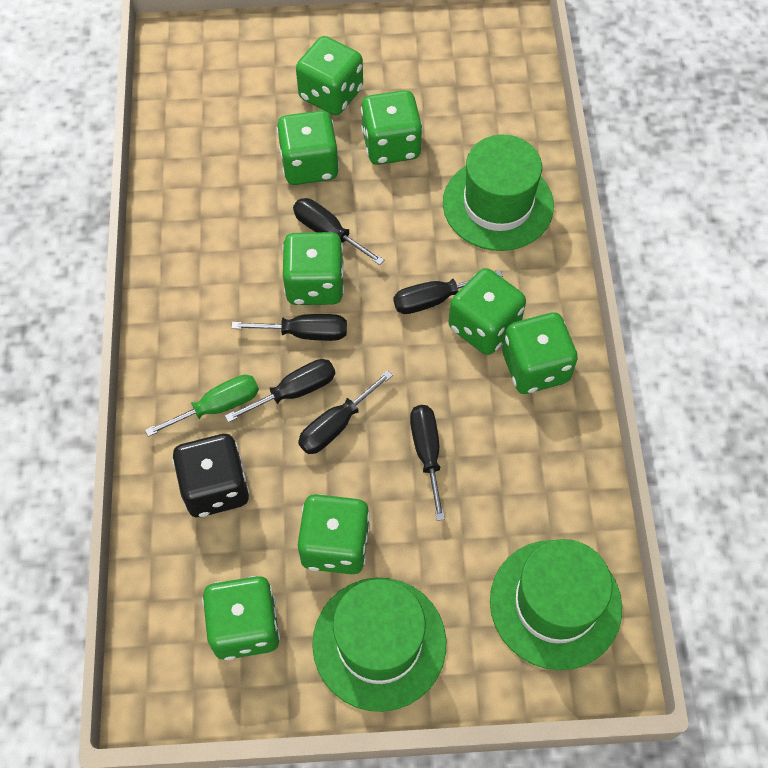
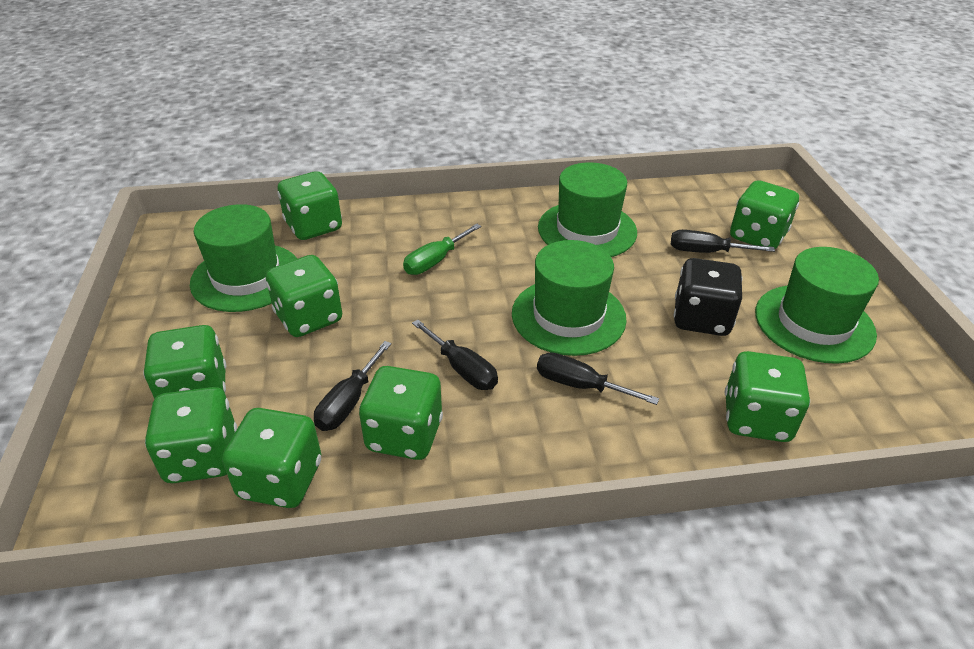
black screwdriver: 6 -> 4
green hat: 3 -> 4

